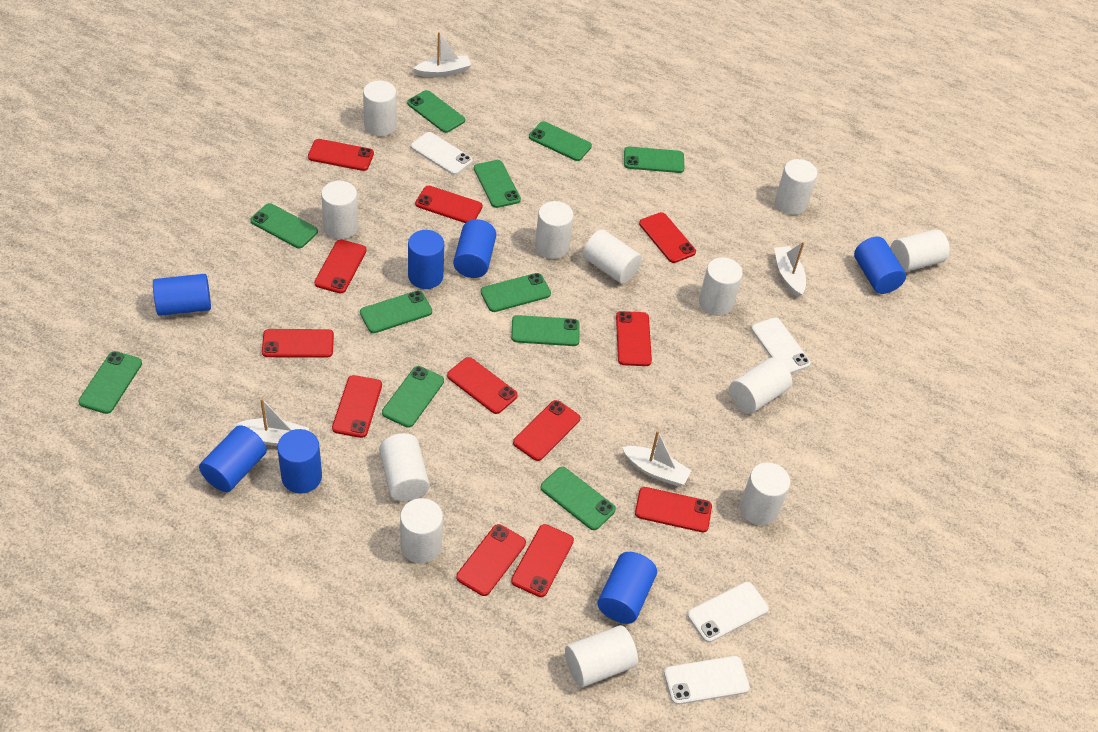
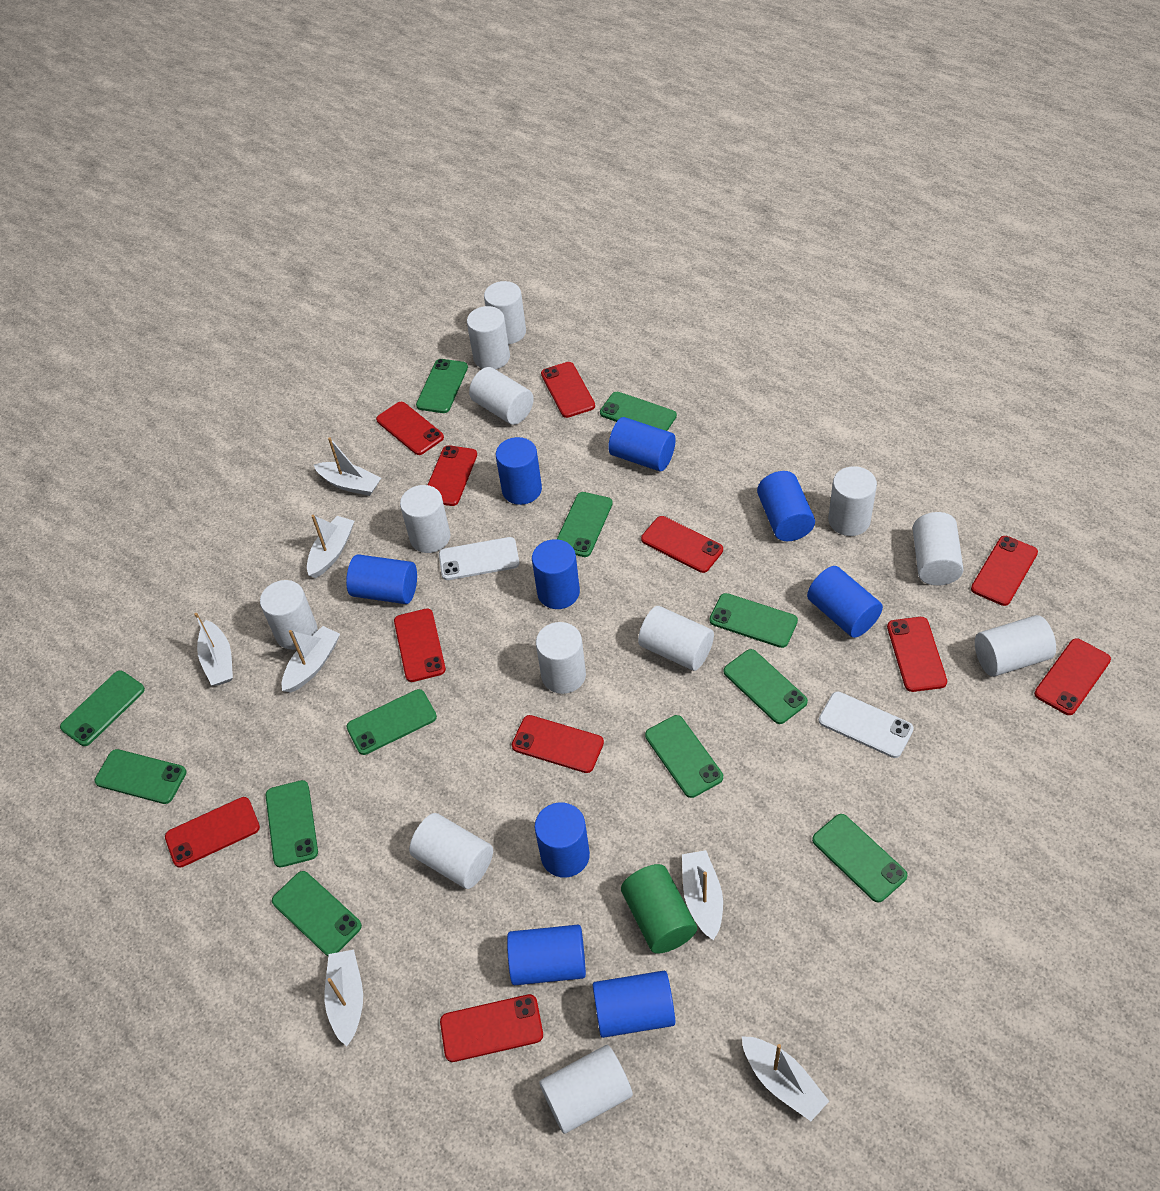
blue cylinder: 7 -> 9
green cylinder: 0 -> 1
green phone: 11 -> 12
red phone: 12 -> 11
white boat: 4 -> 7
white phone: 4 -> 2

